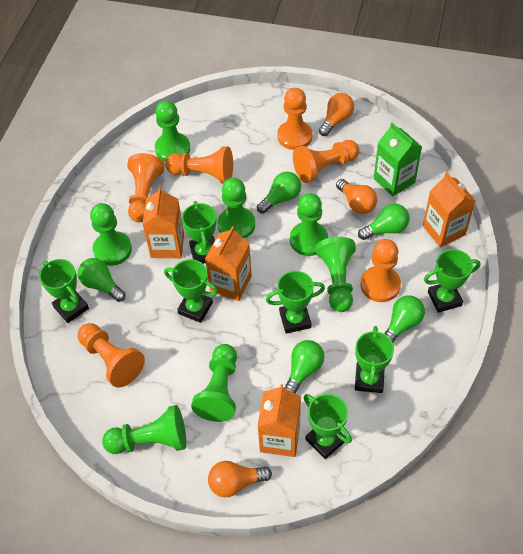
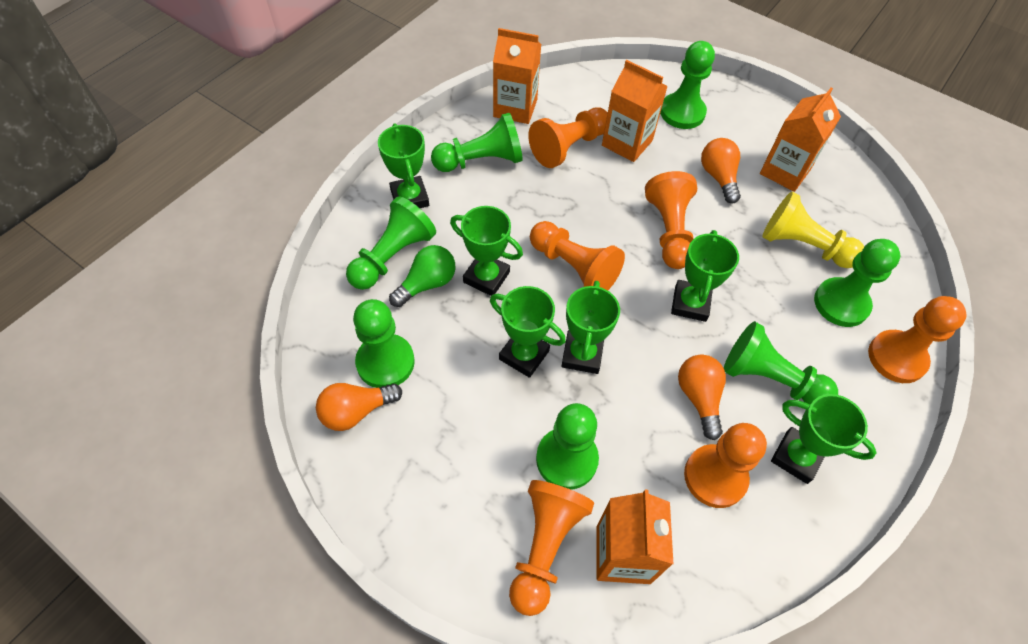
green carton: 1 -> 0
green light bulb: 5 -> 1
green trophy: 7 -> 6
yellow pawn: 0 -> 1

